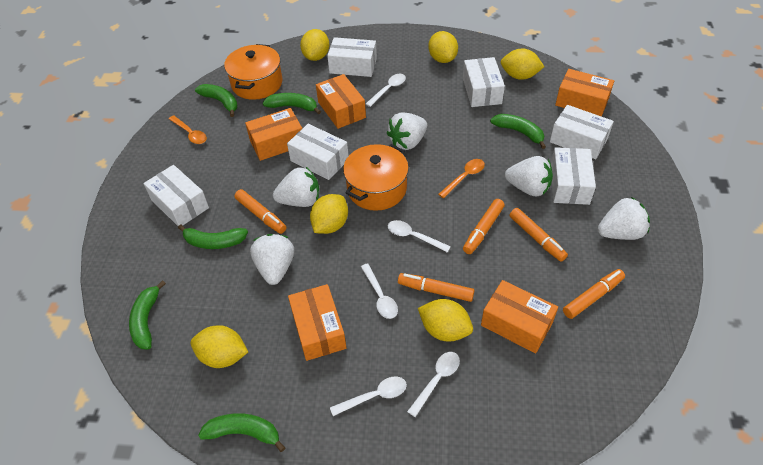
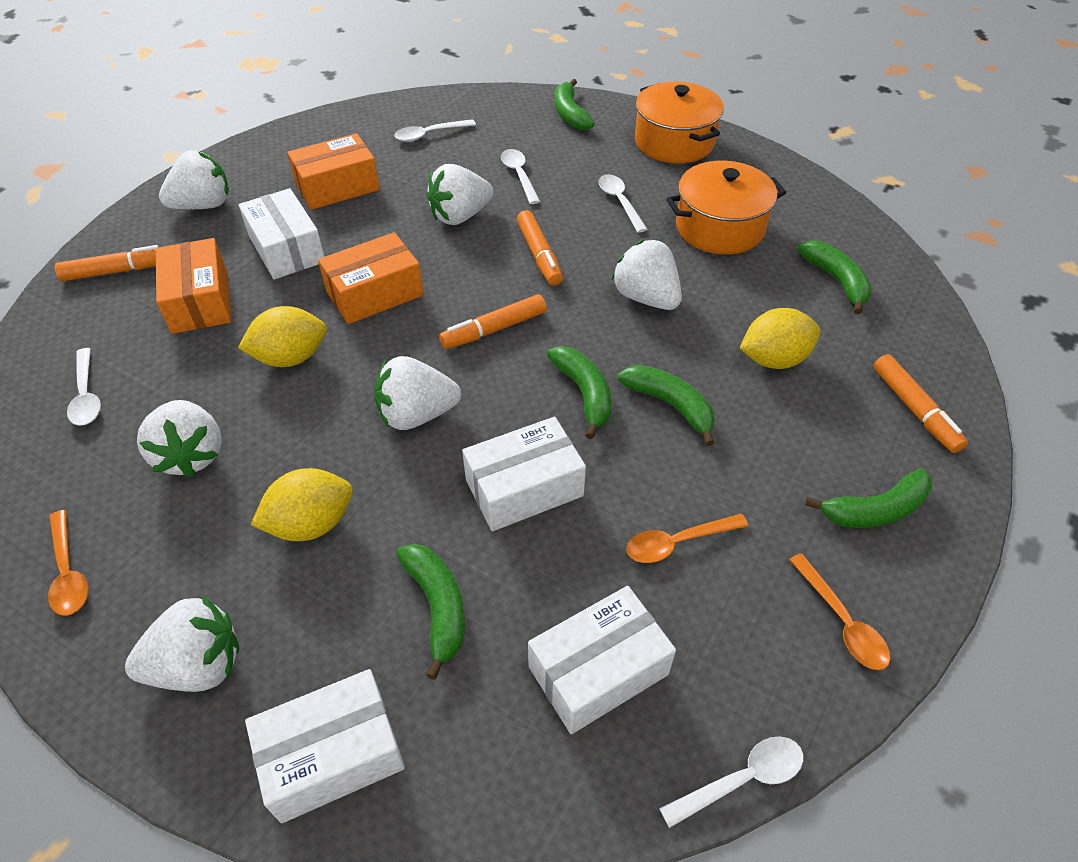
orange box: 5 -> 3
orange marker: 5 -> 4
orange spoon: 2 -> 3
white box: 6 -> 4
white strawberry: 5 -> 6
yellow lemon: 6 -> 3

